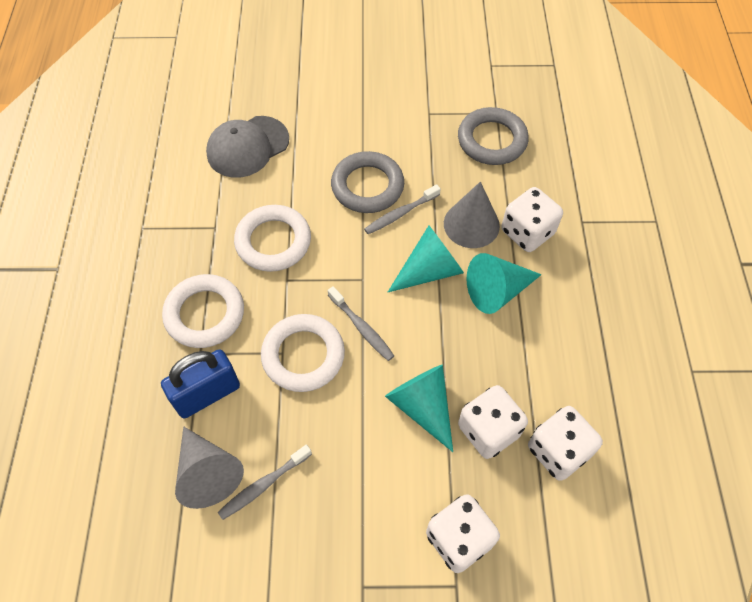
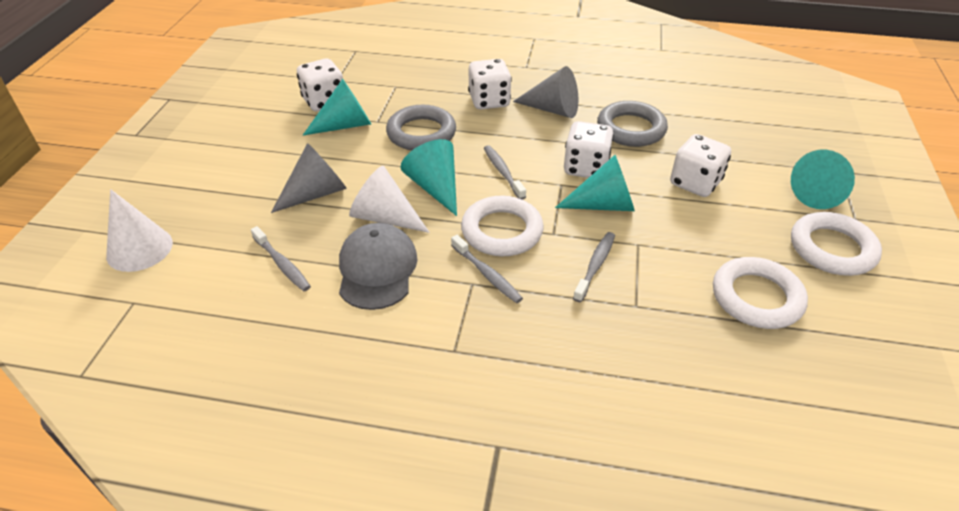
blue padlock: 1 -> 0
grey toothbrush: 3 -> 4
turquoise cone: 3 -> 4
white cone: 0 -> 2

